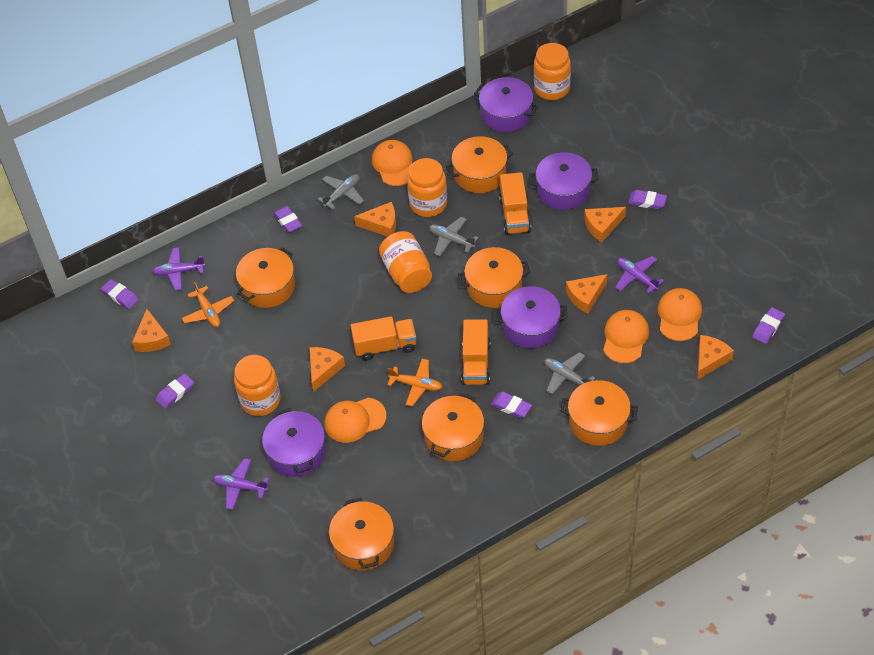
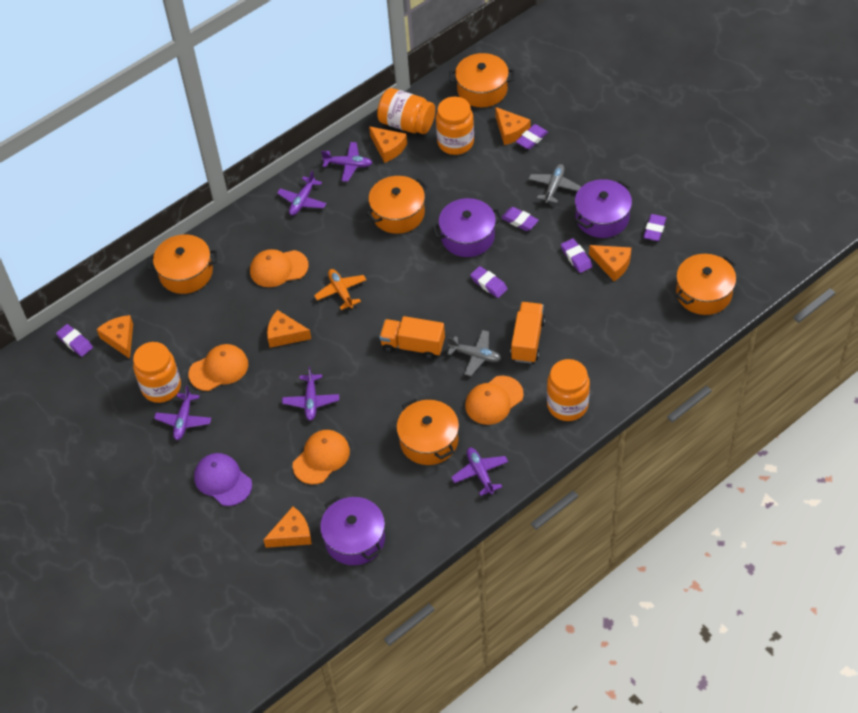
grey plane: 3 -> 2
orange plane: 2 -> 1
orange pot: 6 -> 5
orange truck: 3 -> 2
purple cap: 0 -> 1
purple plane: 3 -> 5
purple pot: 4 -> 3

